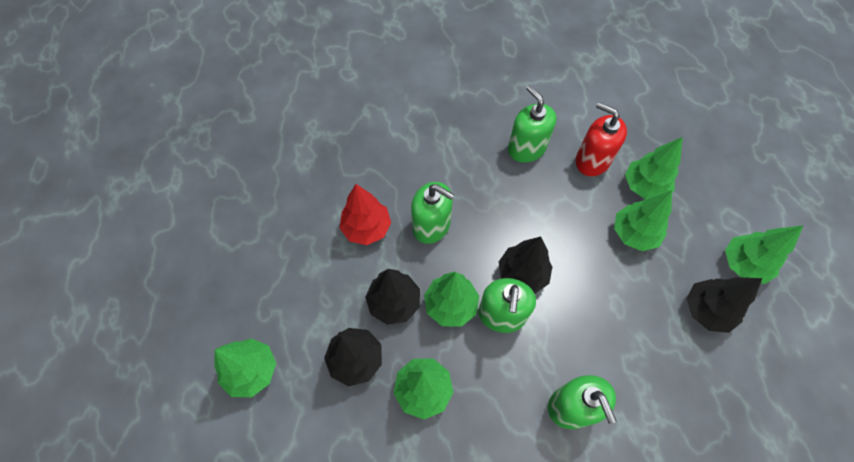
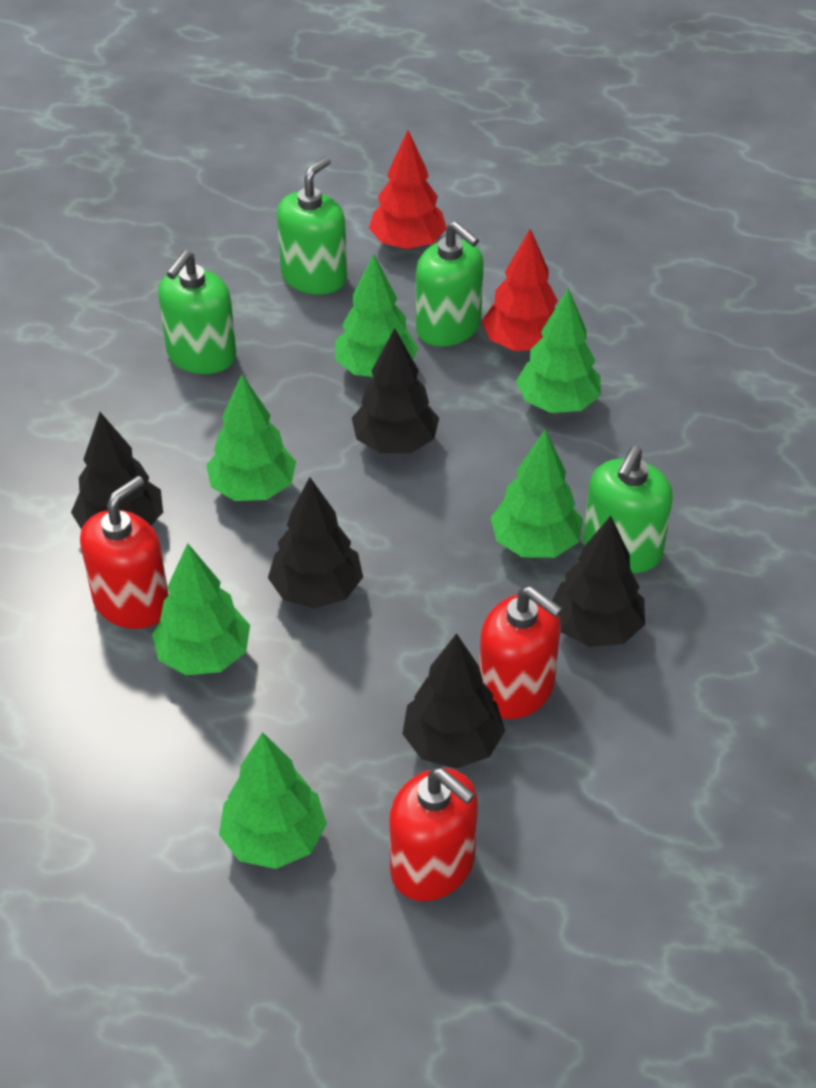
black tree: 4 -> 5
red soap dispenser: 1 -> 3
red tree: 1 -> 2

